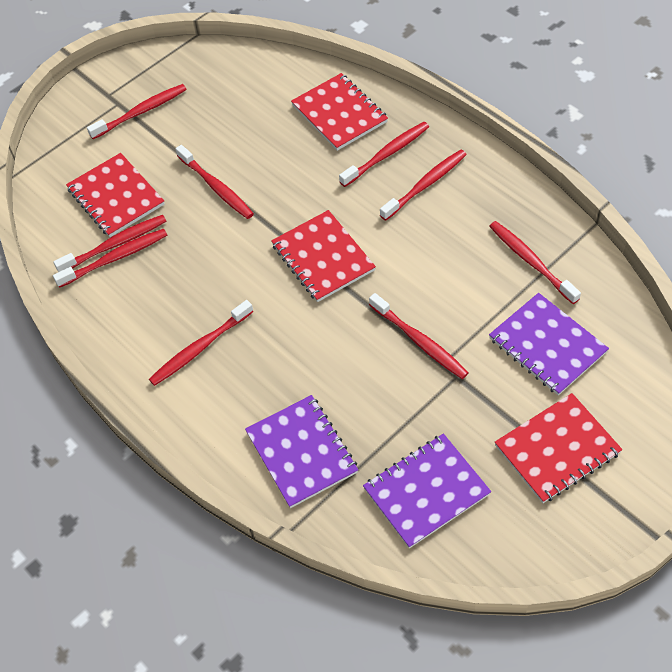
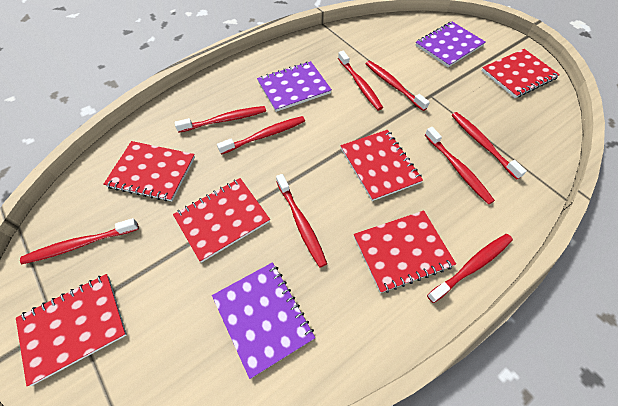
red notebook: 4 -> 6

